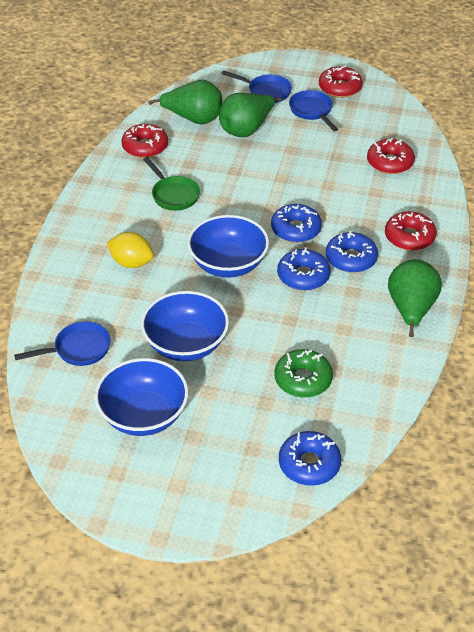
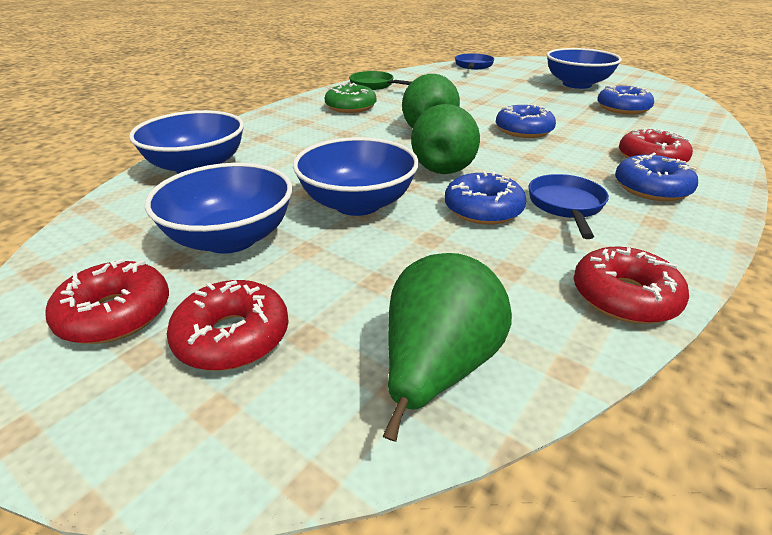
blue bowl: 3 -> 4
blue pan: 3 -> 2
yellow lemon: 1 -> 0

